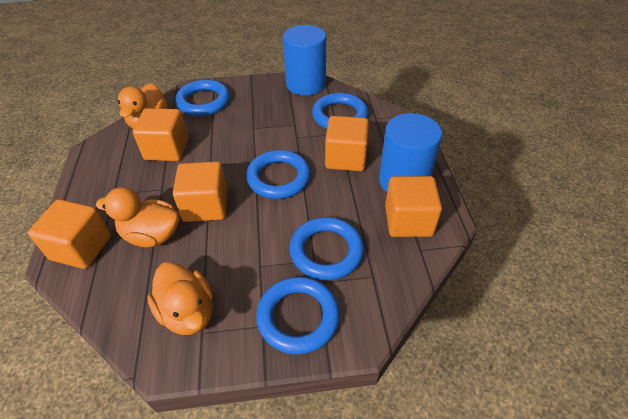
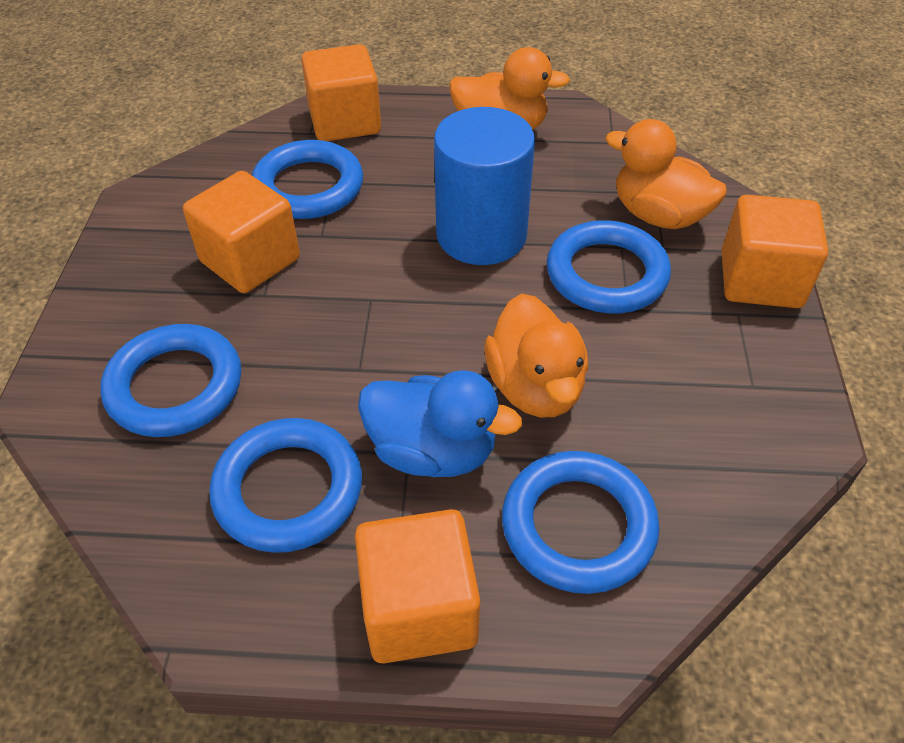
blue cylinder: 2 -> 1
blue duck: 0 -> 1
orange cube: 5 -> 4

